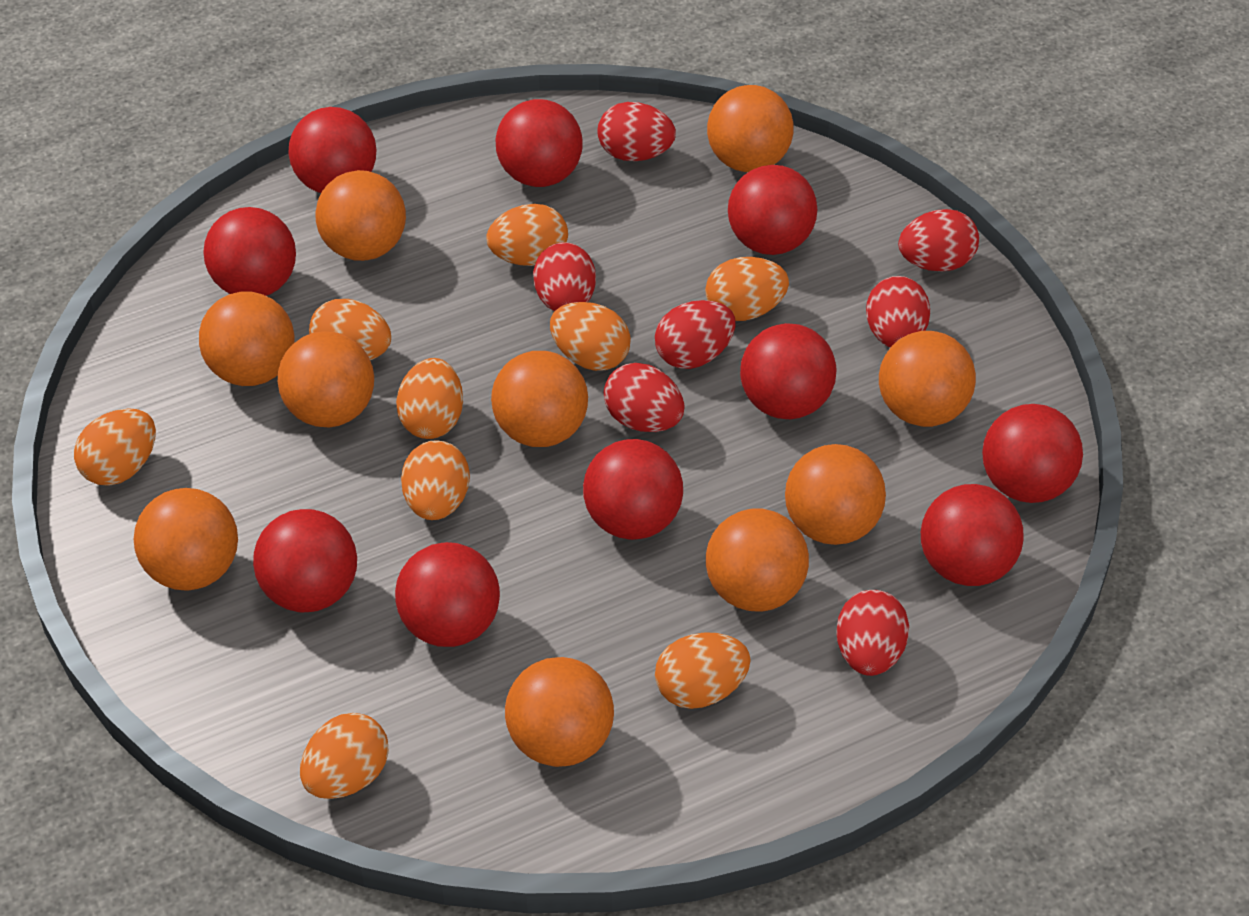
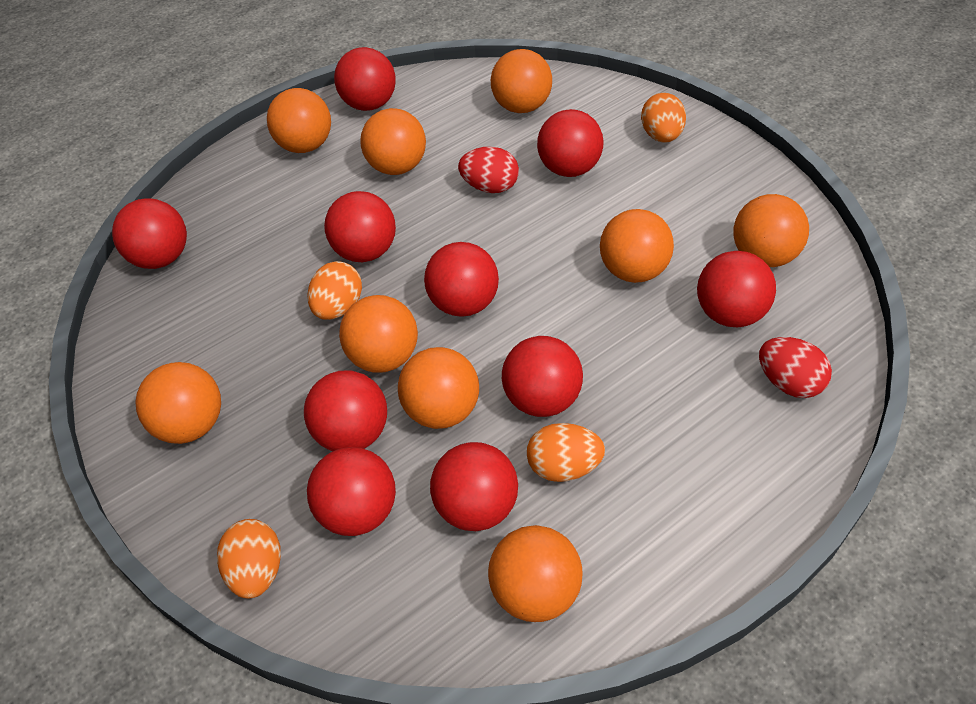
orange ball: 10 -> 9
orange egg: 9 -> 4
red egg: 7 -> 2

